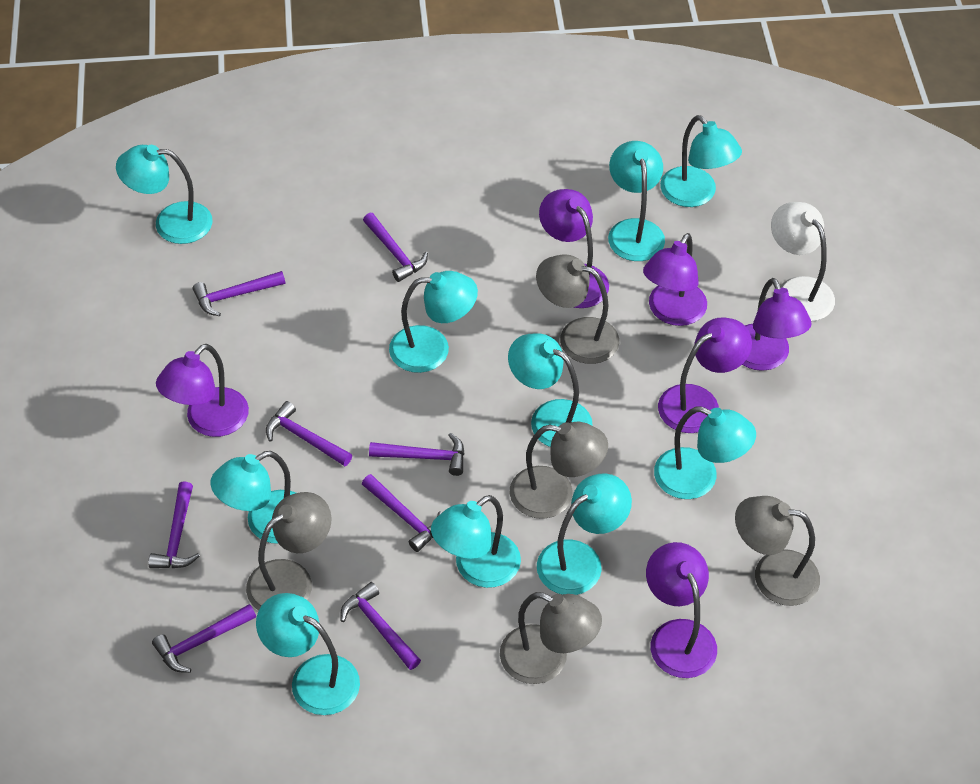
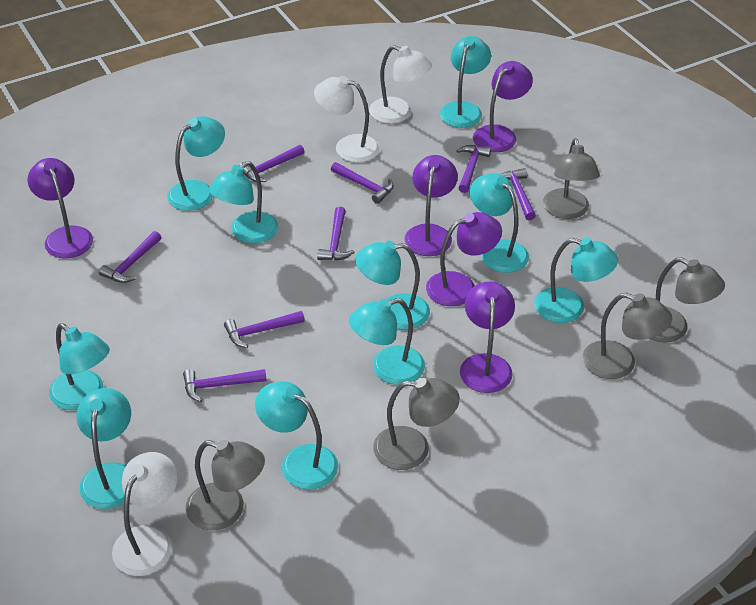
purple lamp: 6 -> 5
white lamp: 1 -> 3

